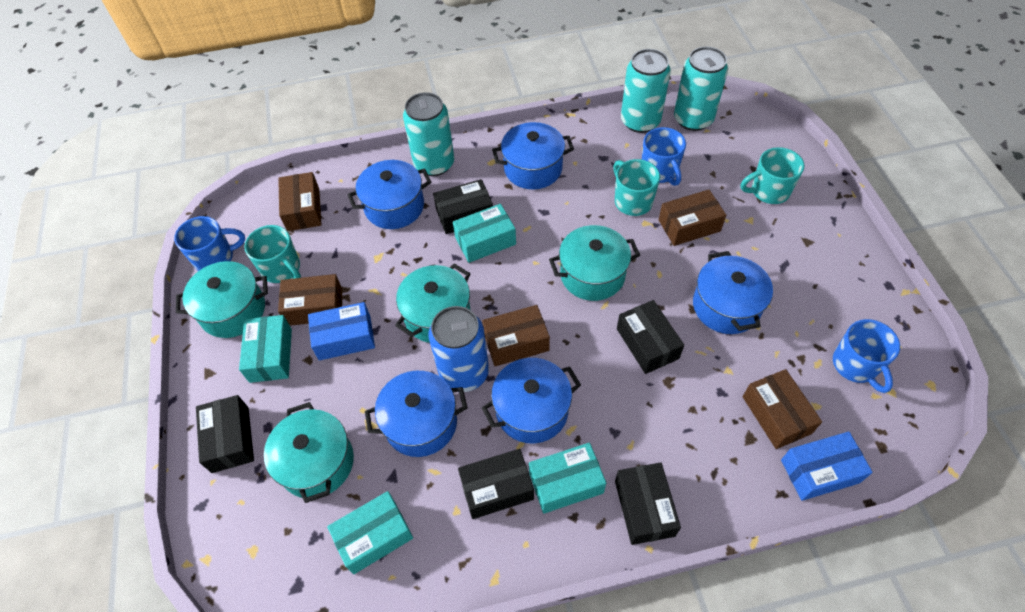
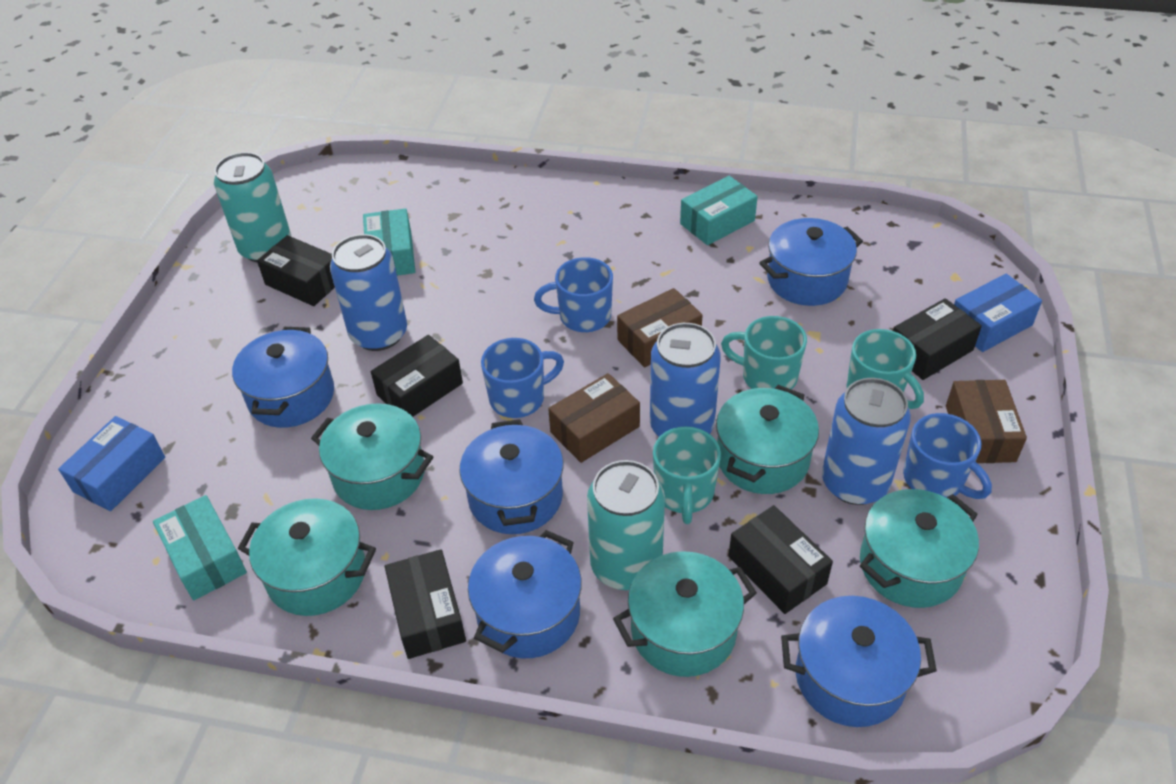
blue can: 1 -> 3
brown box: 5 -> 3
turquoise box: 4 -> 3
turquoise can: 3 -> 2
turquoise pot: 4 -> 5

